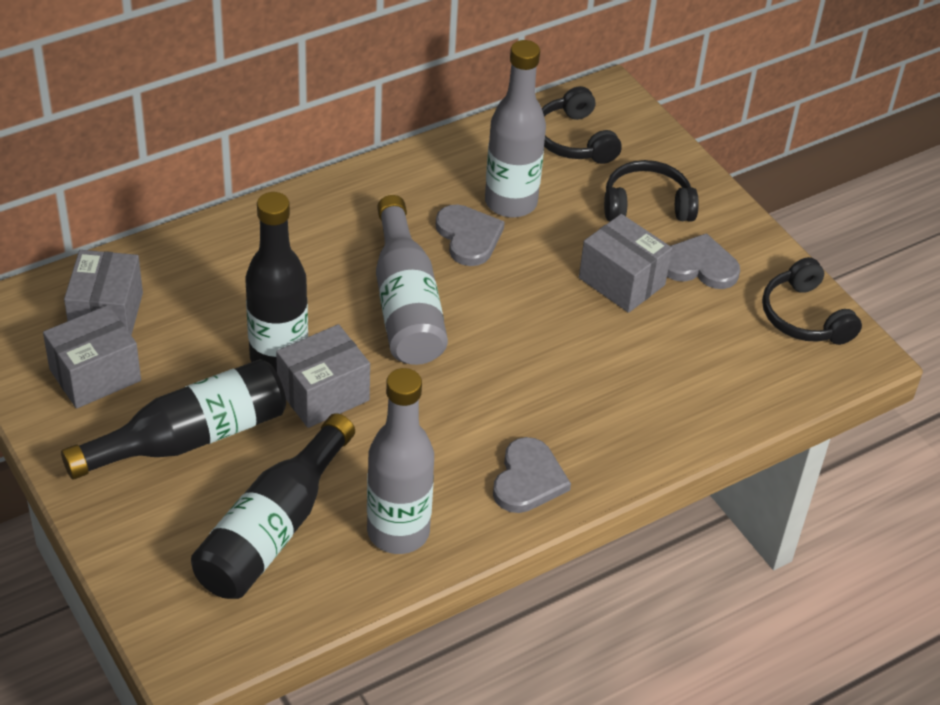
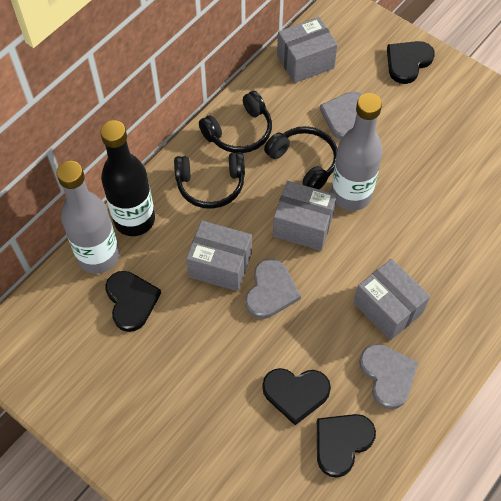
black bottle: 3 -> 1
black heart: 0 -> 4
grey bottle: 3 -> 2

